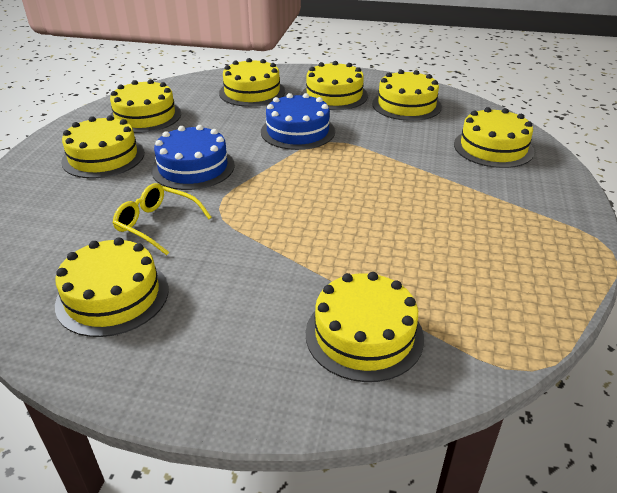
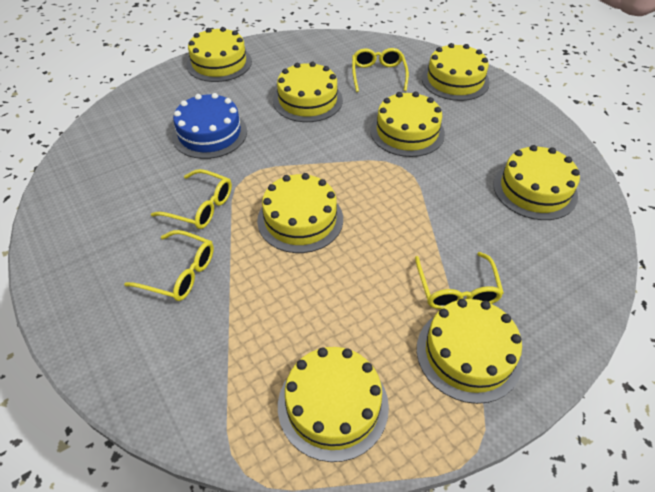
blue cake: 2 -> 1
yellow glasses: 1 -> 4

